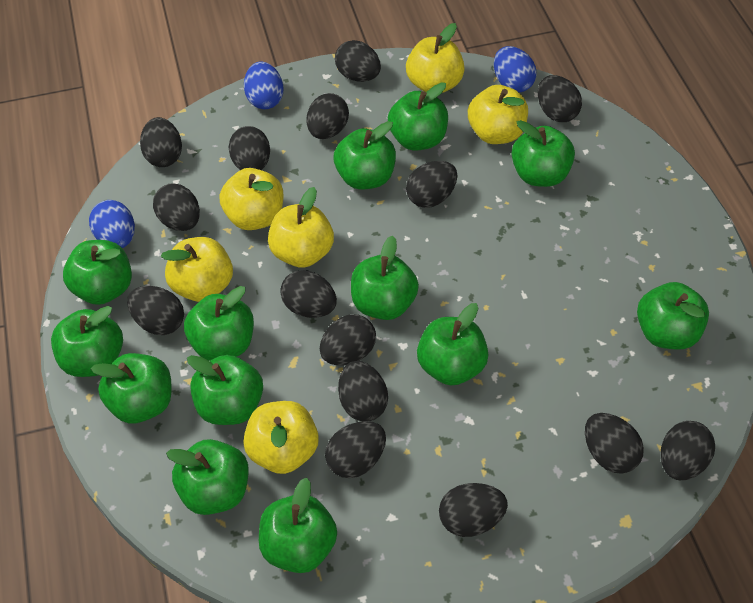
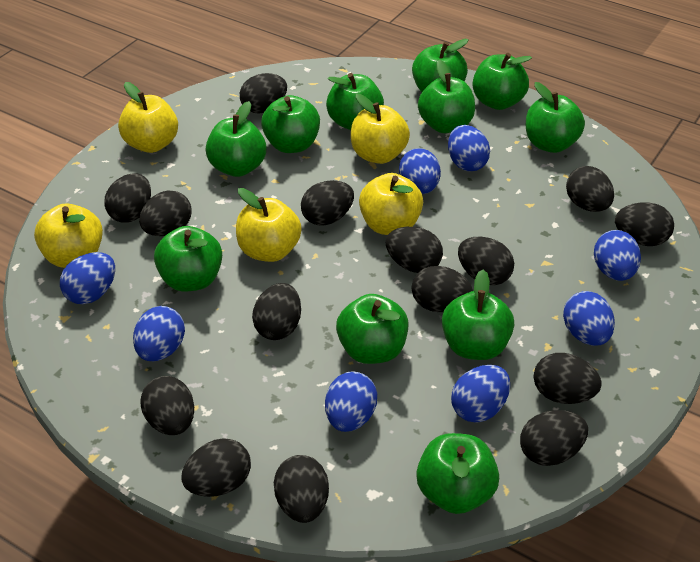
blue egg: 3 -> 8
green apple: 13 -> 11
yellow apple: 6 -> 5

